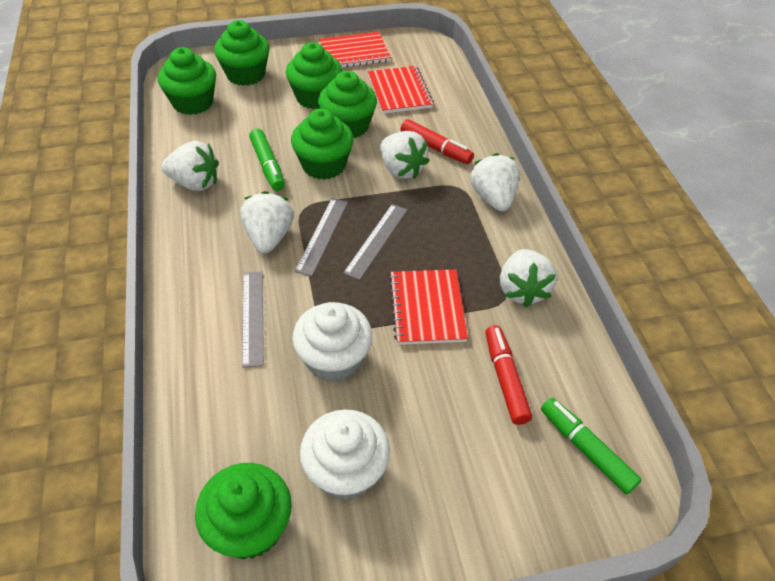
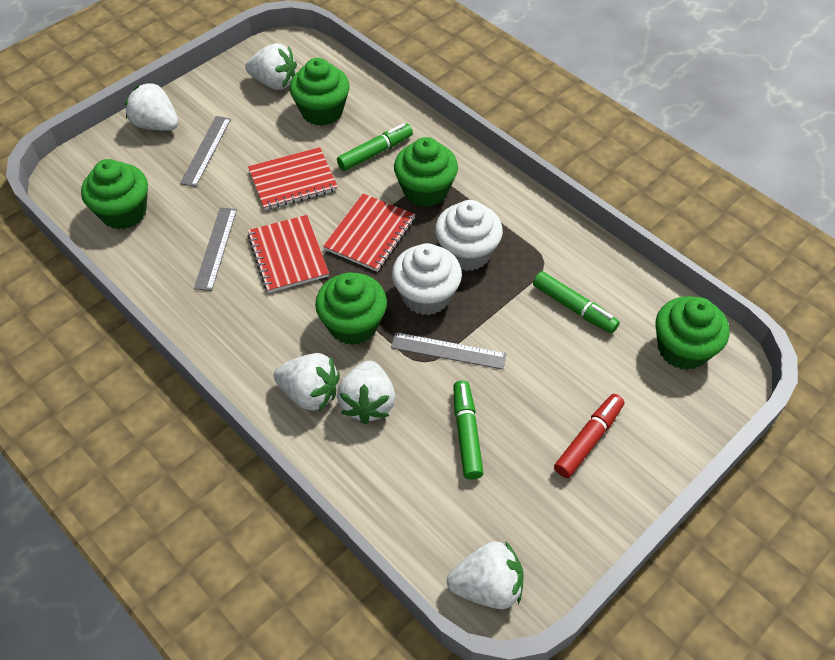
green cupcake: 6 -> 5
green marker: 2 -> 3
red marker: 2 -> 1

